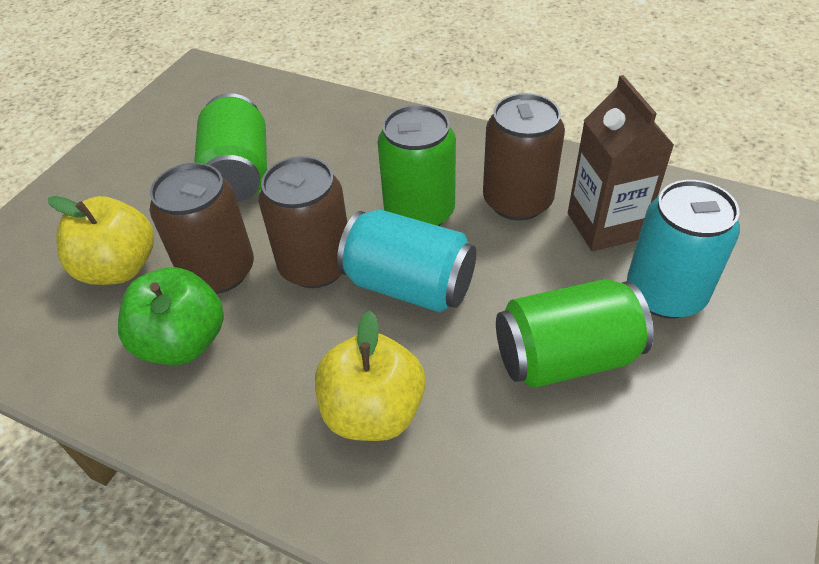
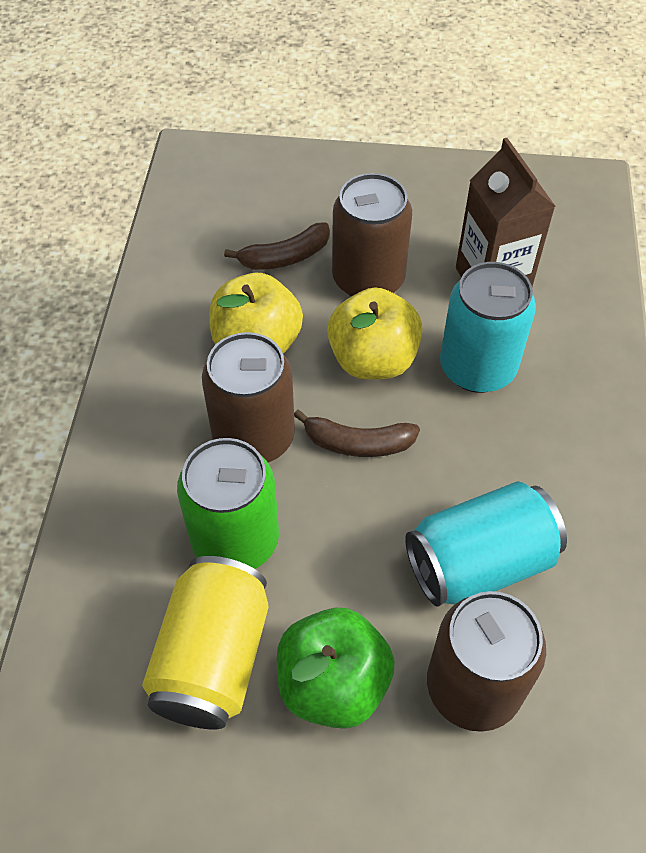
brown banana: 0 -> 2
green can: 3 -> 1
yellow can: 0 -> 1

